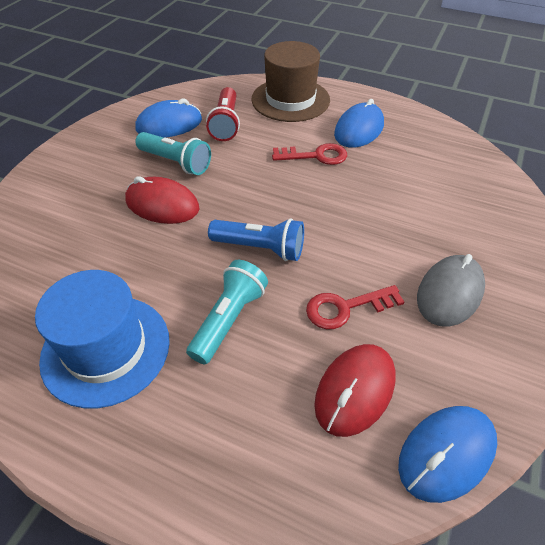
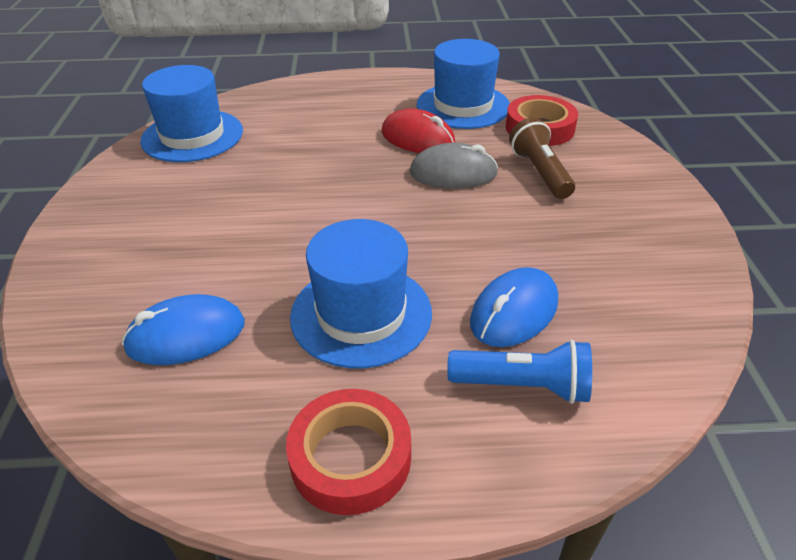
blue hat: 1 -> 3
blue mouse: 3 -> 2
brown flashlight: 0 -> 1
brown hat: 1 -> 0
red flashlight: 1 -> 0
red key: 2 -> 0
red mouse: 2 -> 1
red tape: 0 -> 2
turquoise flashlight: 2 -> 0

